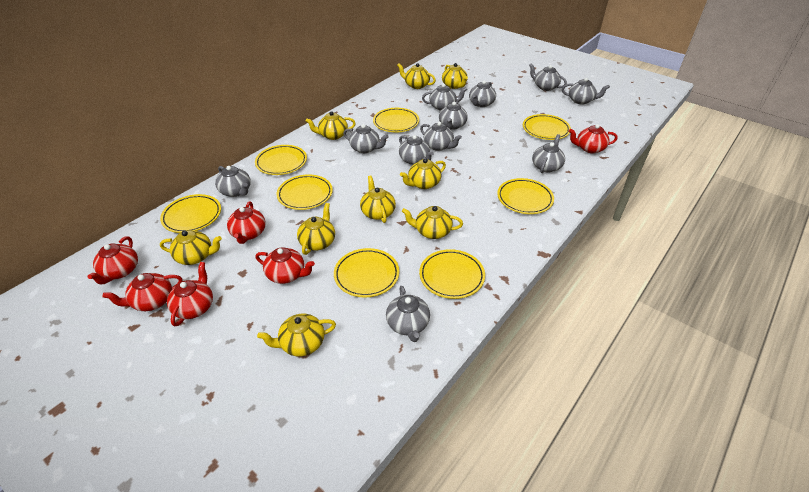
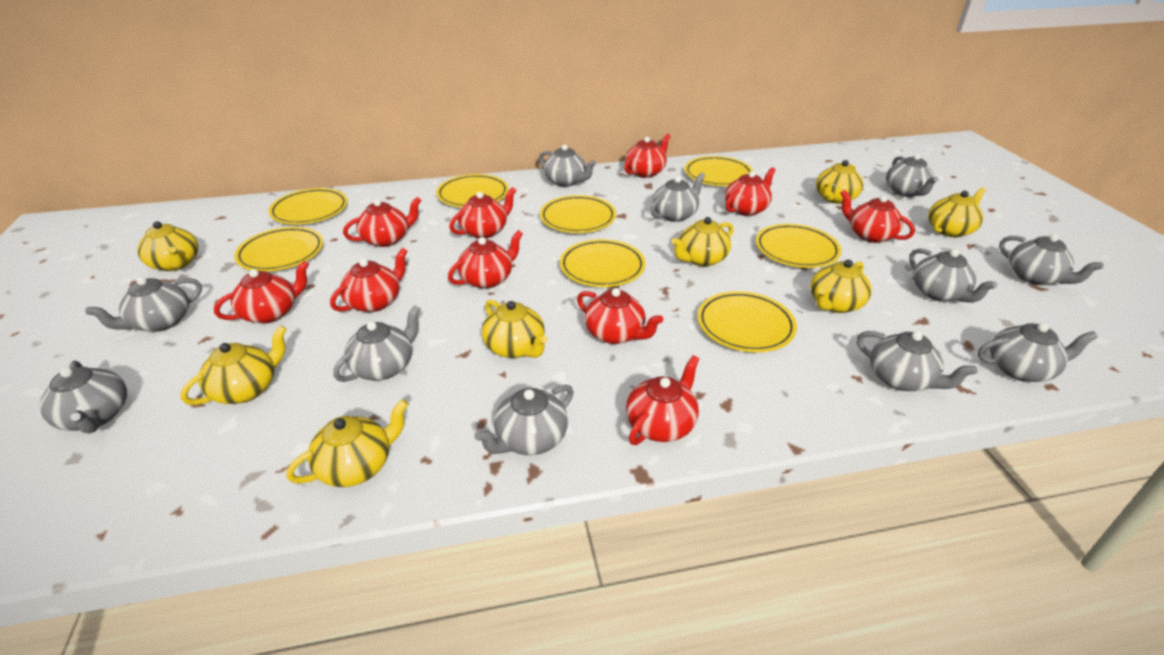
red teapot: 6 -> 10
yellow teapot: 9 -> 8

